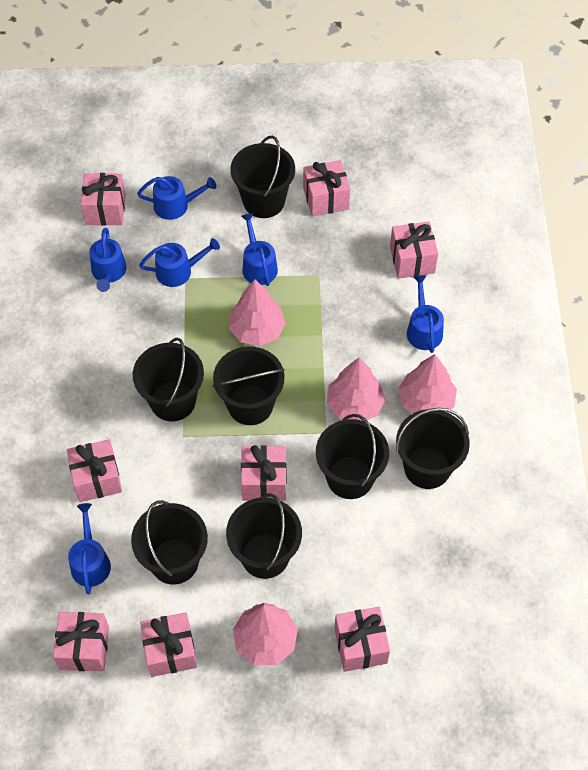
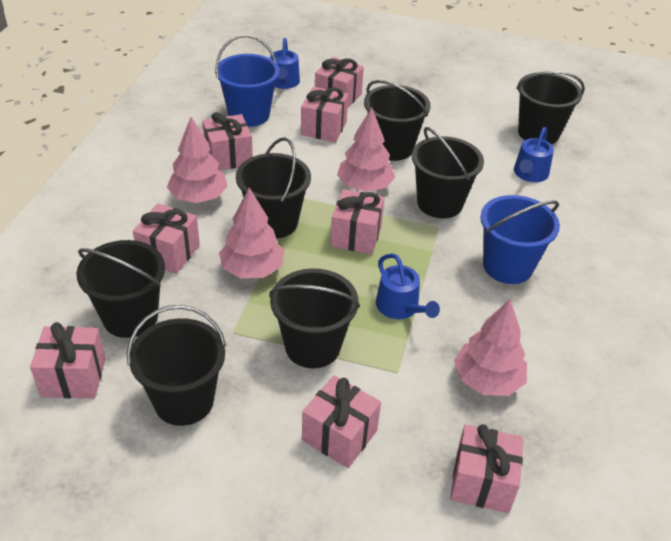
blue bucket: 0 -> 2
blue watering can: 6 -> 3

